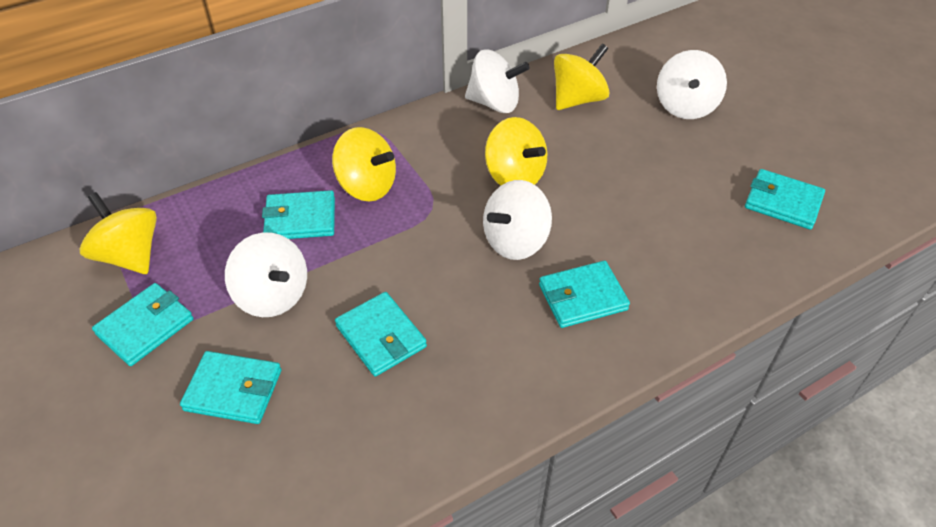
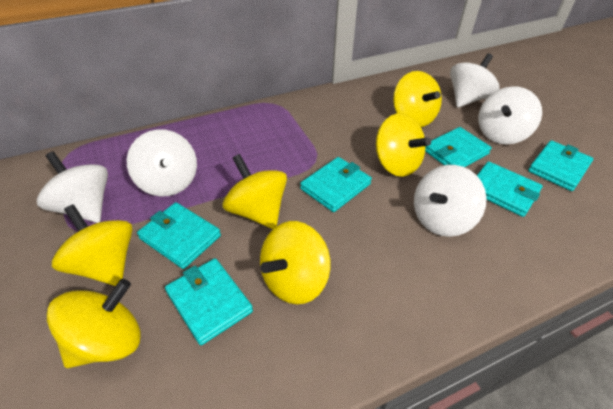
white spinning top: 4 -> 5
yellow spinning top: 4 -> 6

